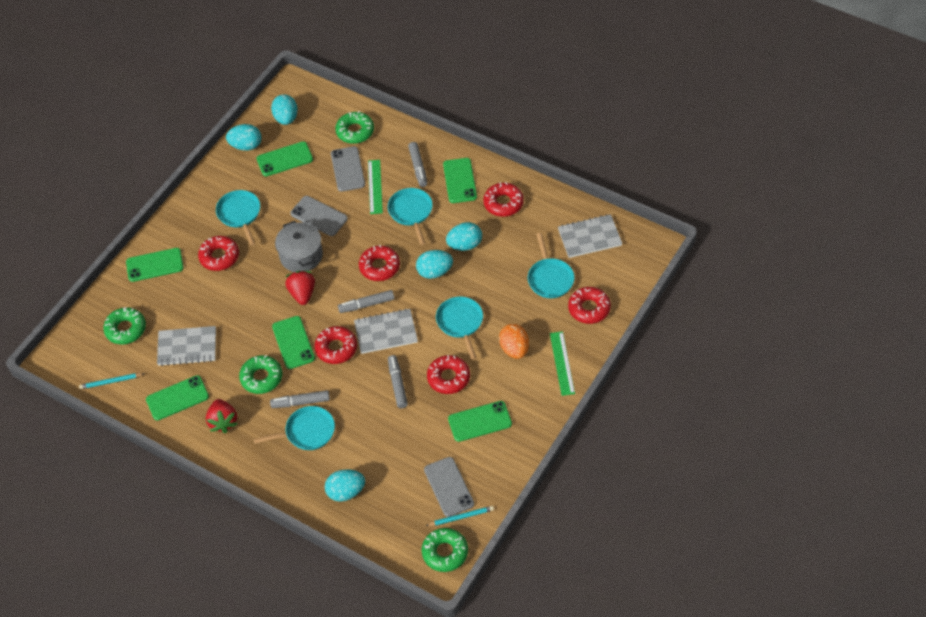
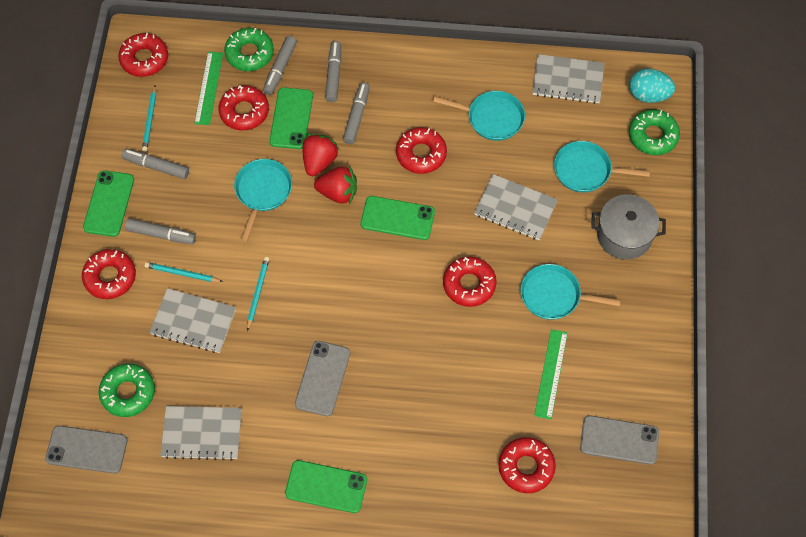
green donut: 4 -> 3
green phone: 6 -> 4
grey marker: 4 -> 5
grey notebook: 3 -> 4
orange egg: 1 -> 0
turquoise egg: 5 -> 1
turquoise pan: 5 -> 4
turquoise pencil: 2 -> 3

